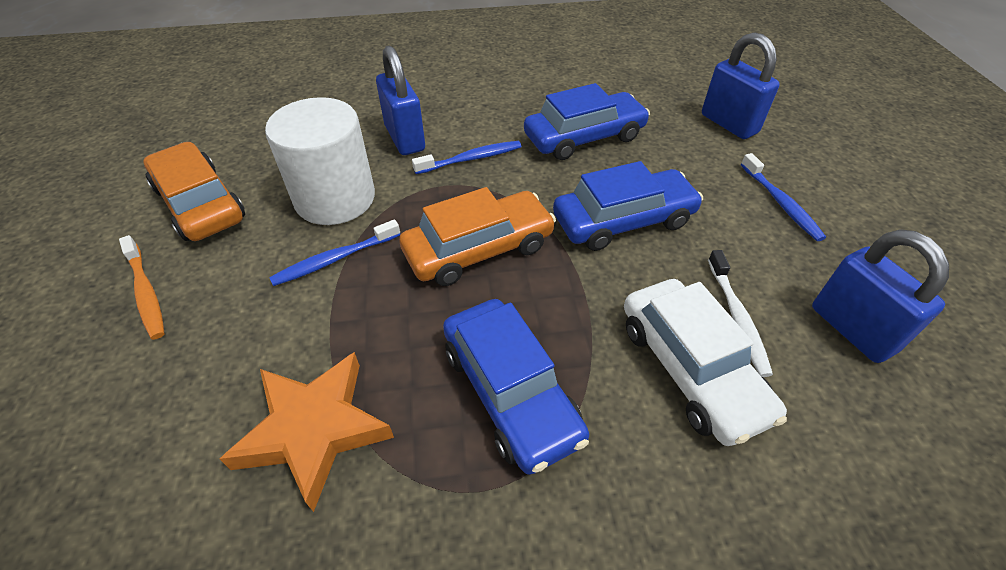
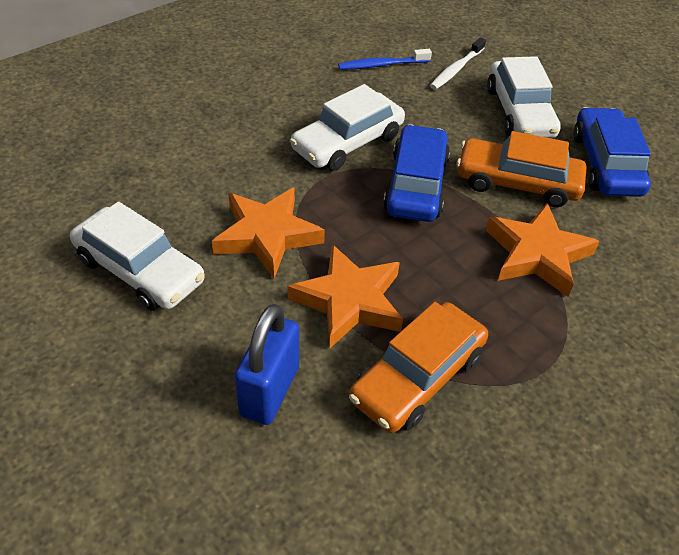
blue car: 3 -> 2
blue padlock: 3 -> 1
blue toothbrush: 3 -> 1
orange star: 1 -> 3
orange toothbrush: 1 -> 0
white car: 1 -> 3
white cylinder: 1 -> 0

